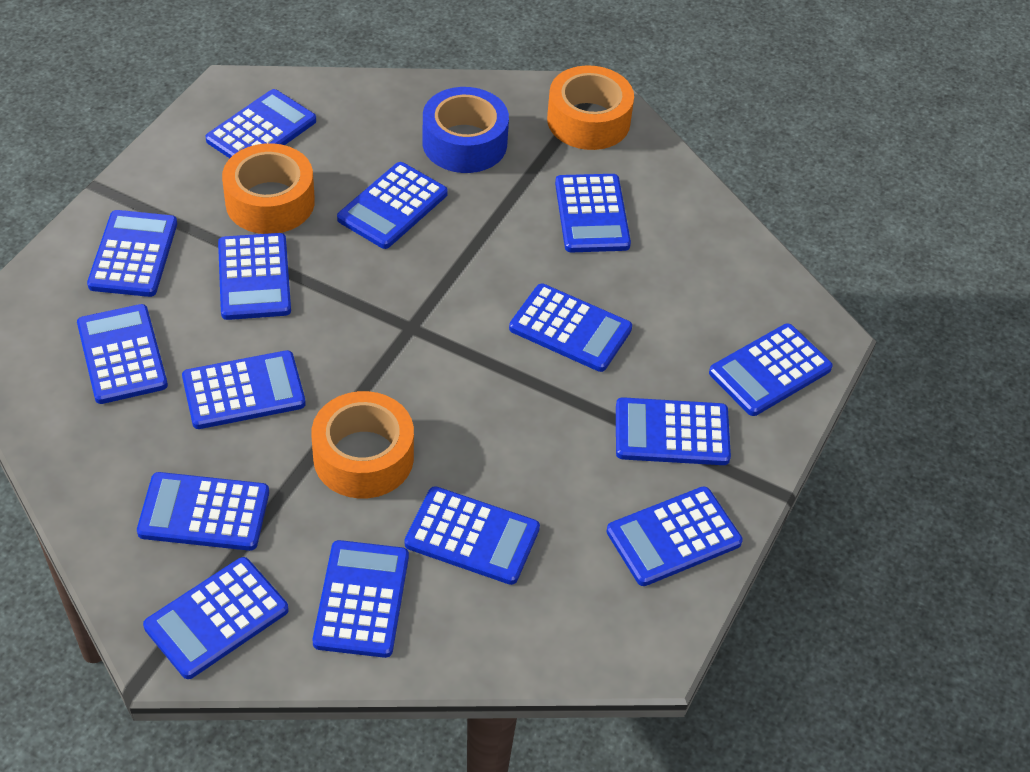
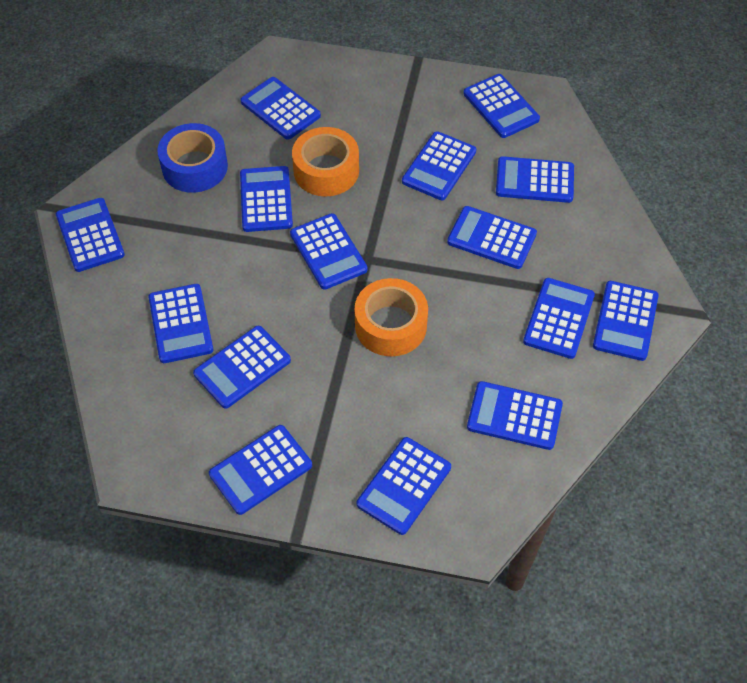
orange tape: 3 -> 2

